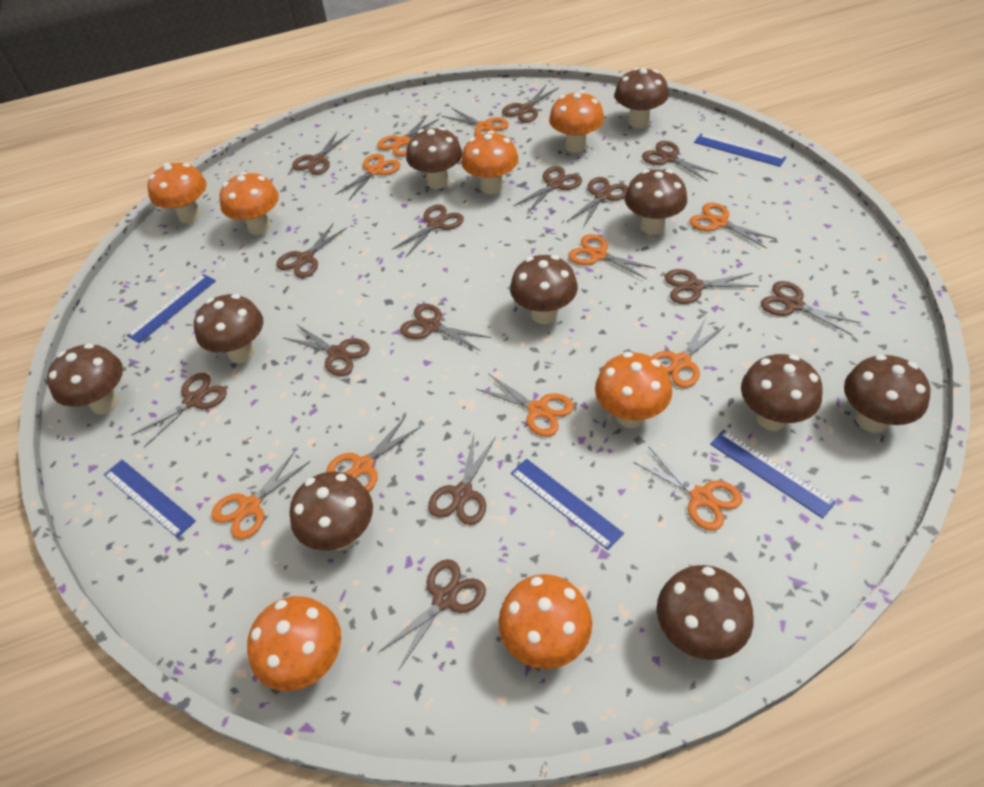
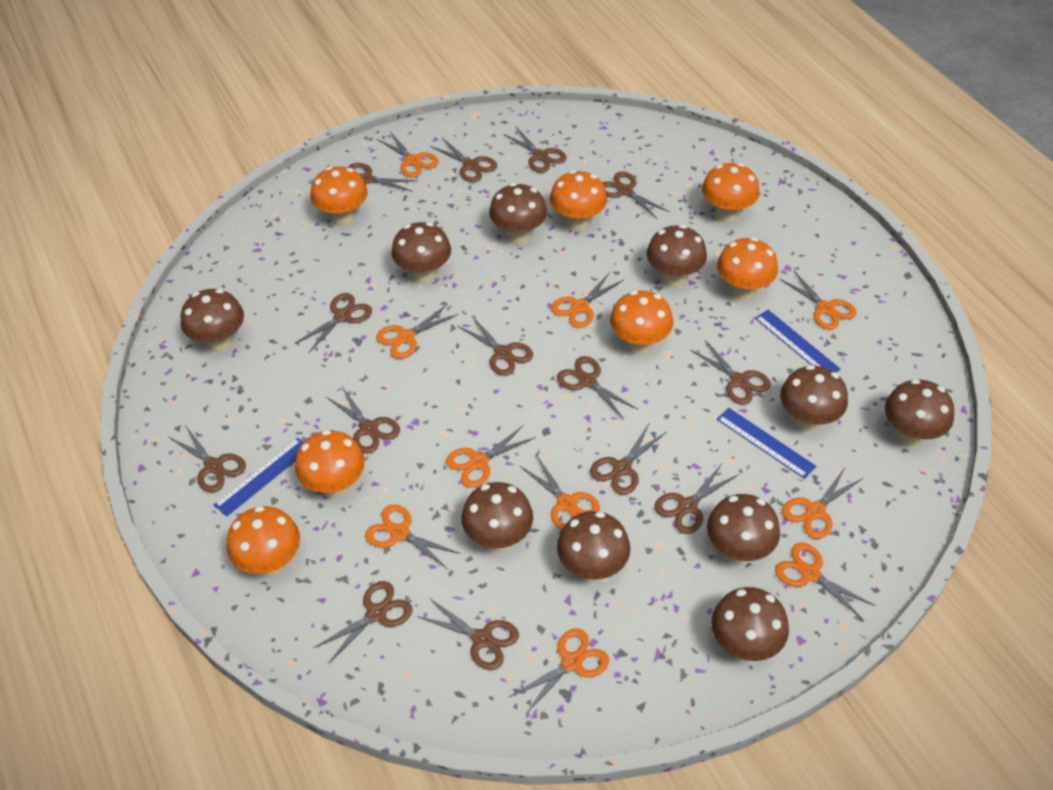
blue ruler: 5 -> 3

